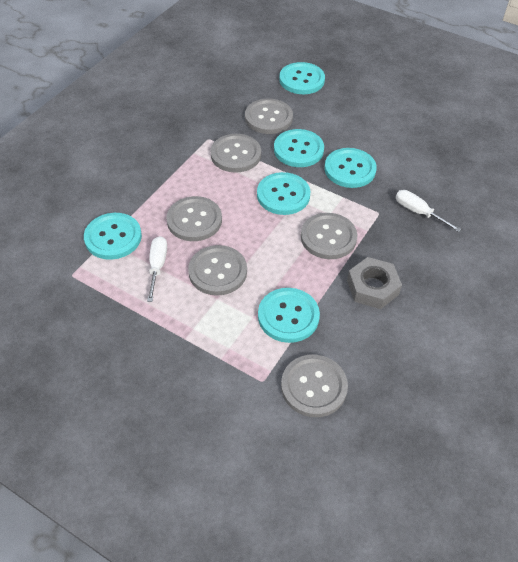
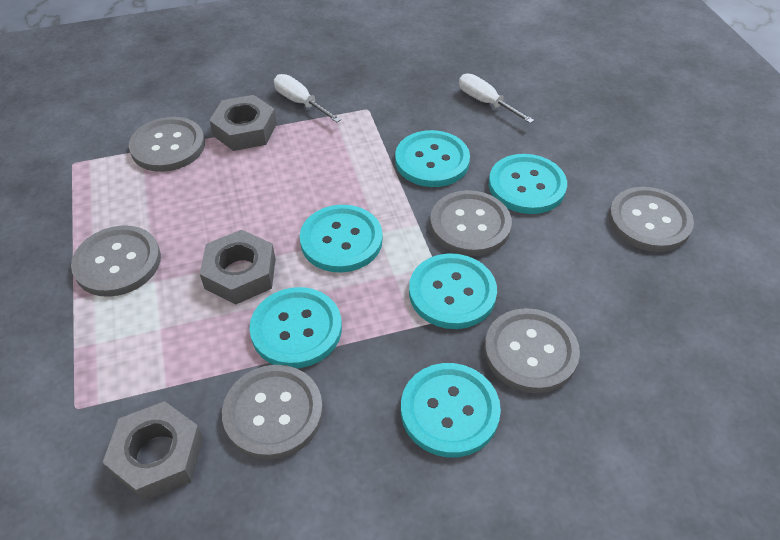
grey nut: 1 -> 3

